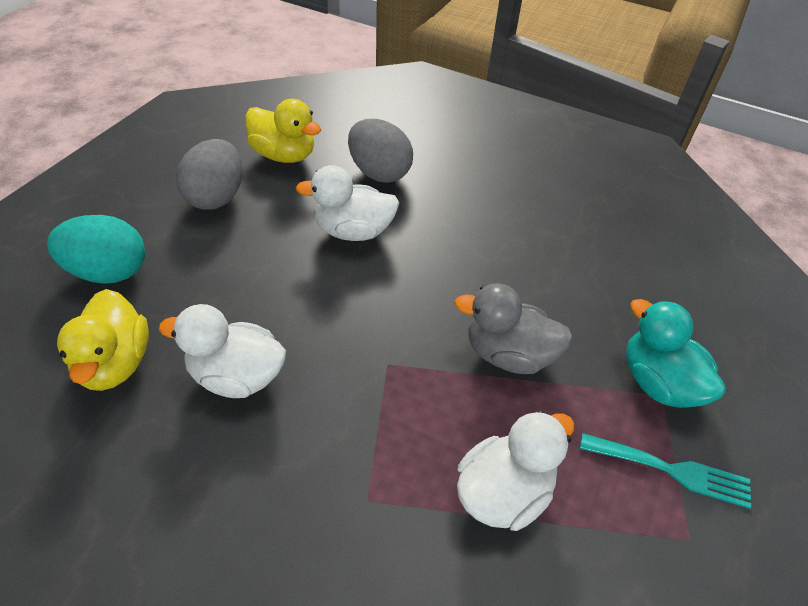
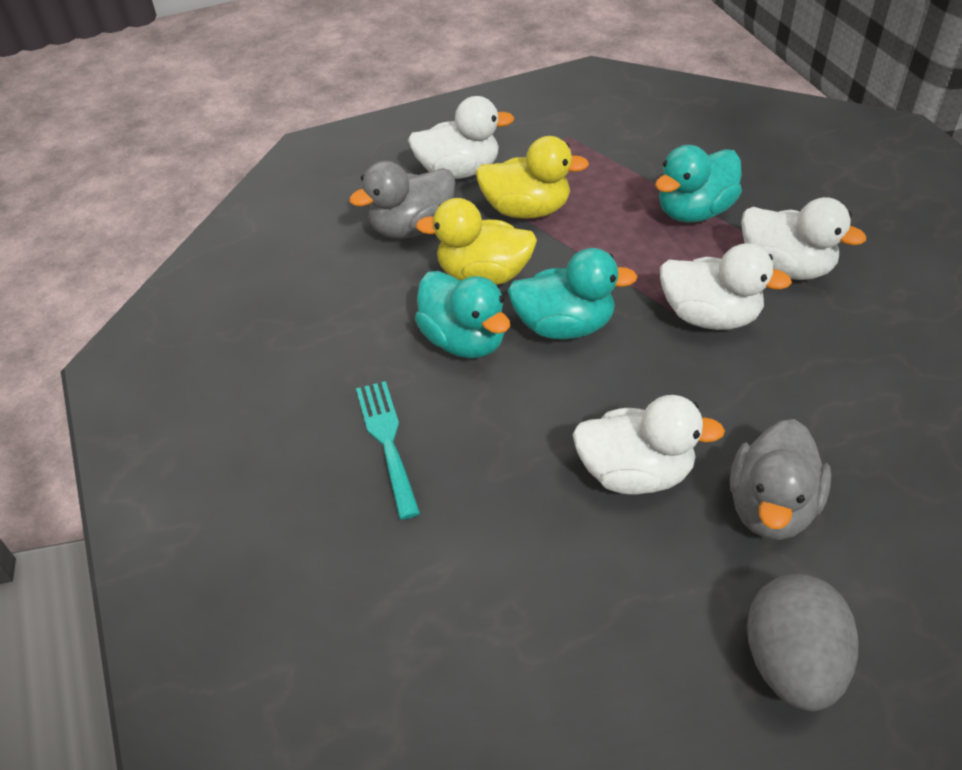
grey duck: 1 -> 2
grey egg: 2 -> 1
turquoise duck: 1 -> 3
turquoise egg: 1 -> 0
white duck: 3 -> 4

